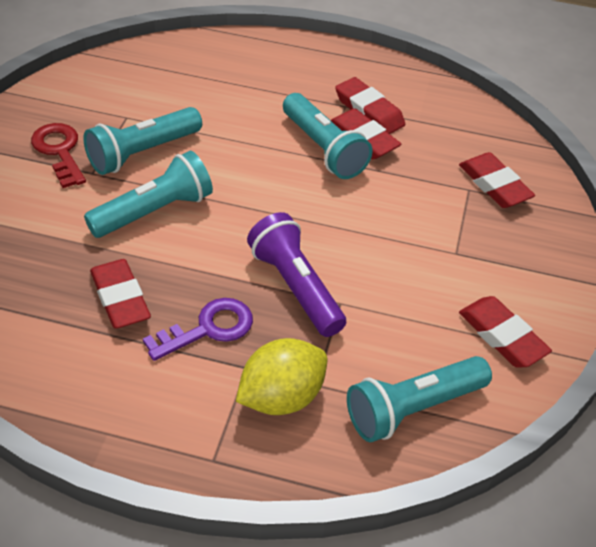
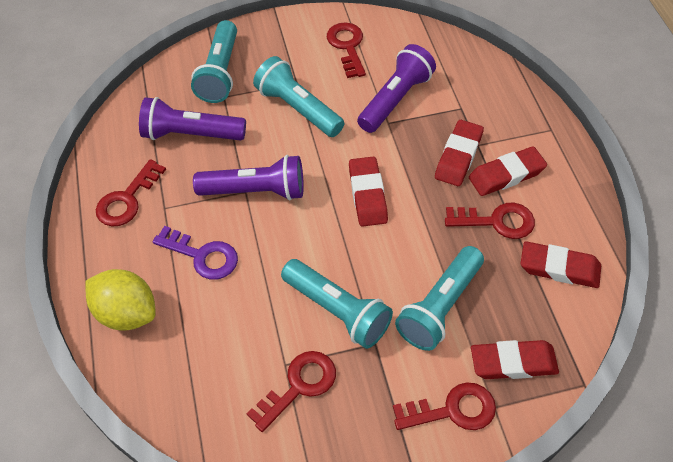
purple flashlight: 1 -> 3
red key: 1 -> 5

